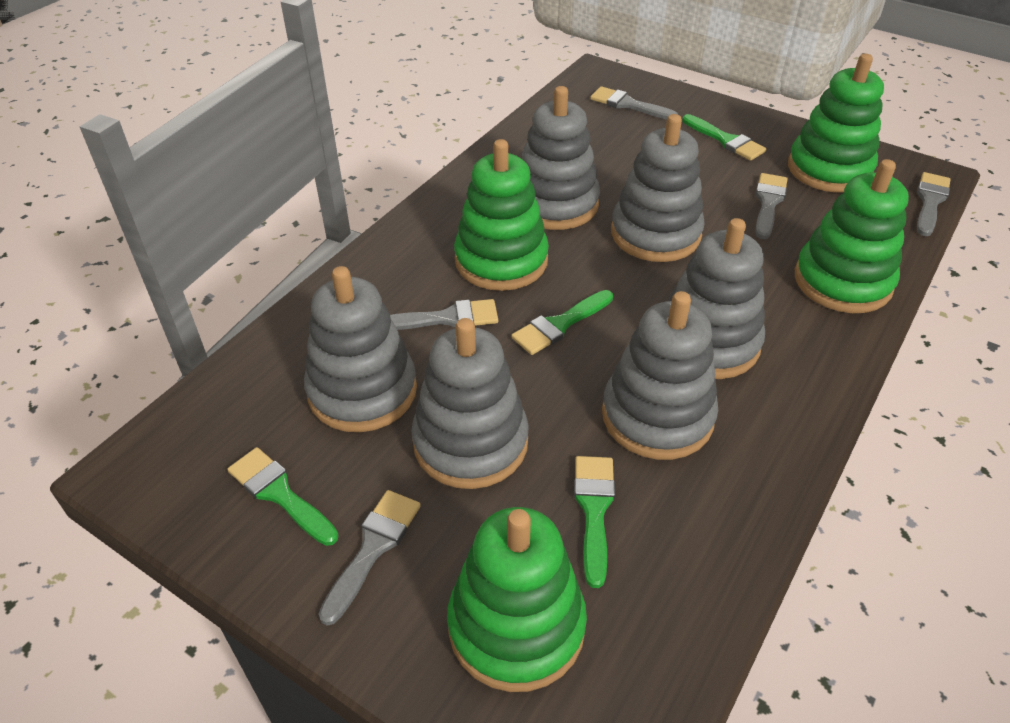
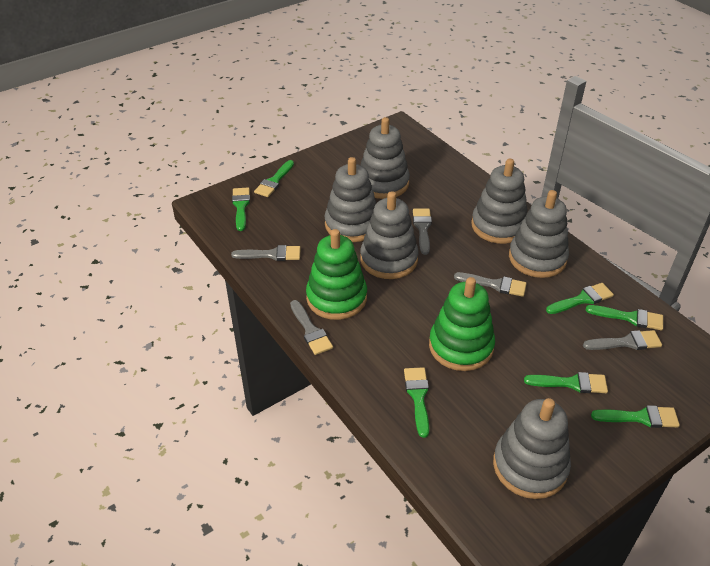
green brush: 4 -> 7
green stacking toy: 4 -> 2

